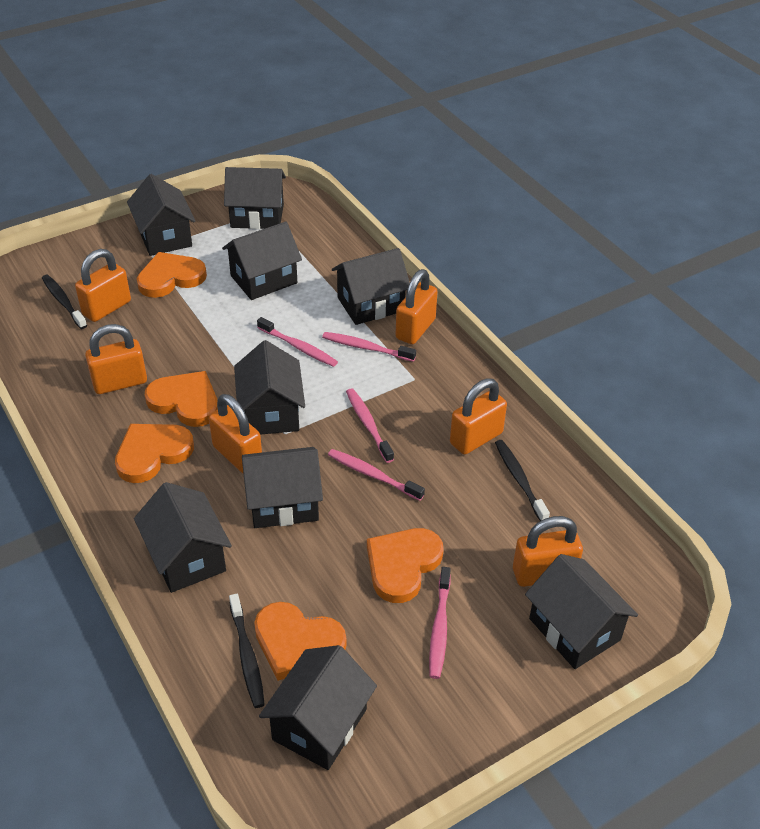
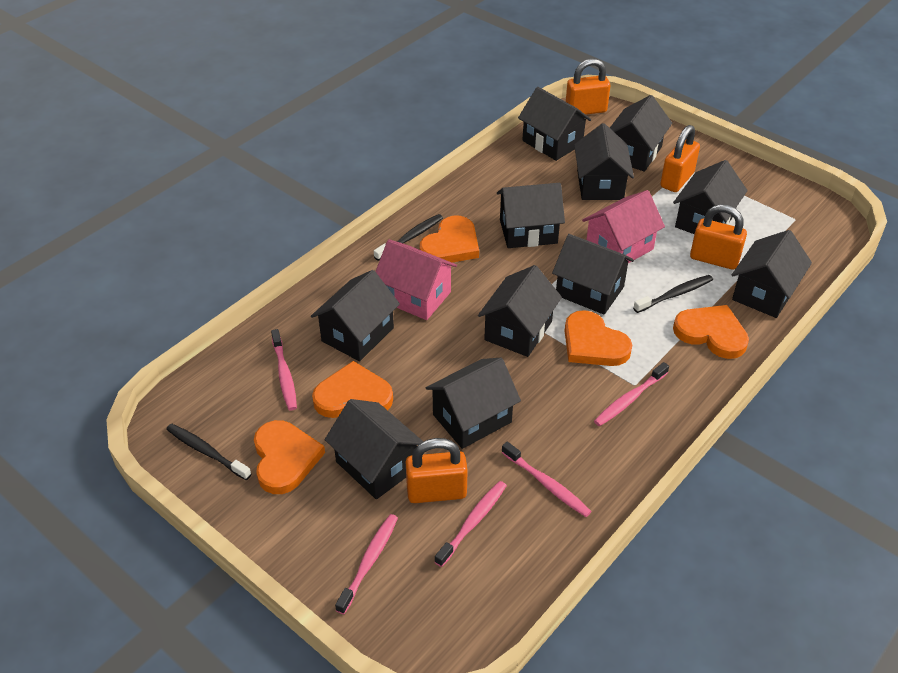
black house: 9 -> 11
orange padlock: 6 -> 4
pink house: 0 -> 2

